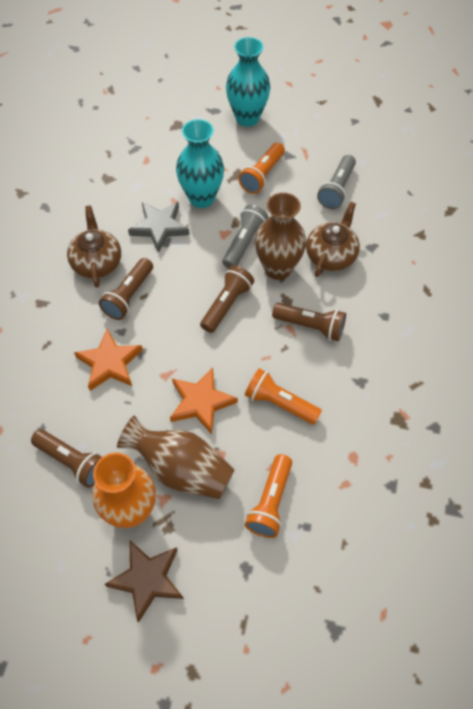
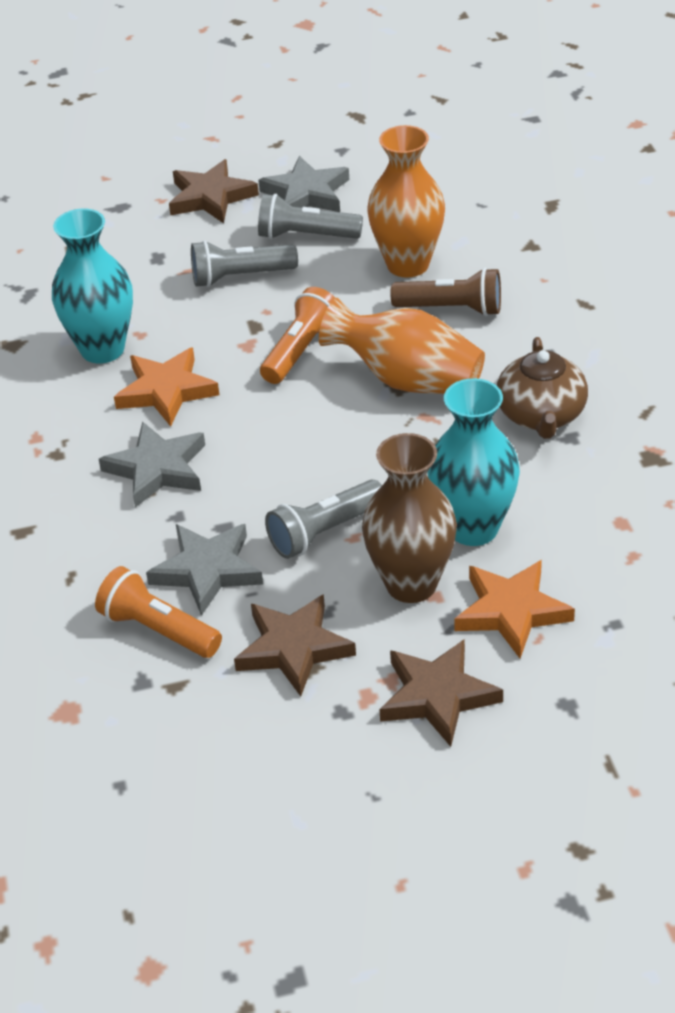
brown flashlight: 4 -> 1
brown star: 1 -> 3
brown teapot: 2 -> 1
brown vase: 2 -> 1
grey flashlight: 2 -> 3
grey star: 1 -> 3
orange flashlight: 3 -> 2
orange vase: 1 -> 2

